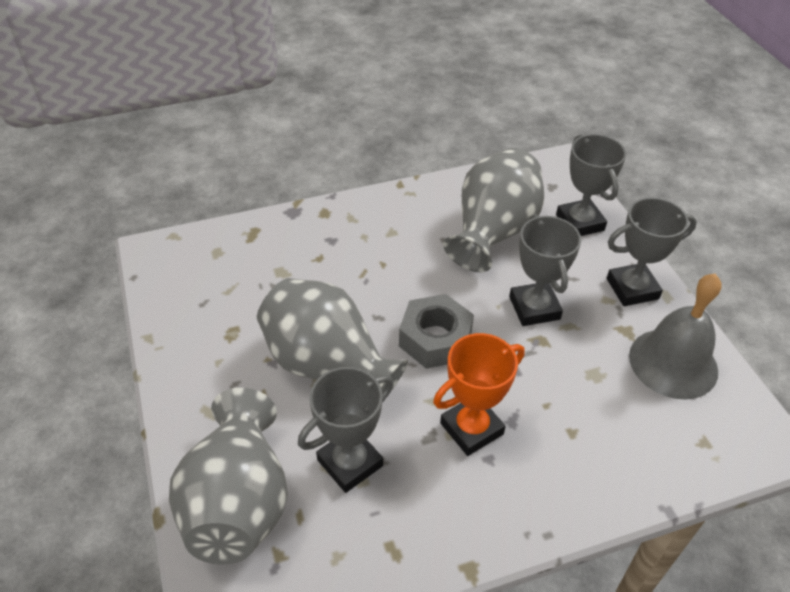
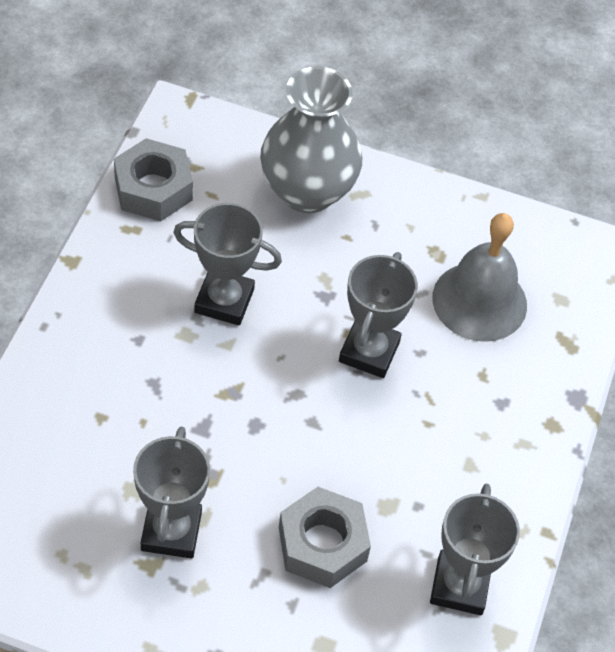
grey nut: 1 -> 2
grey vase: 3 -> 1
orange trophy: 1 -> 0

